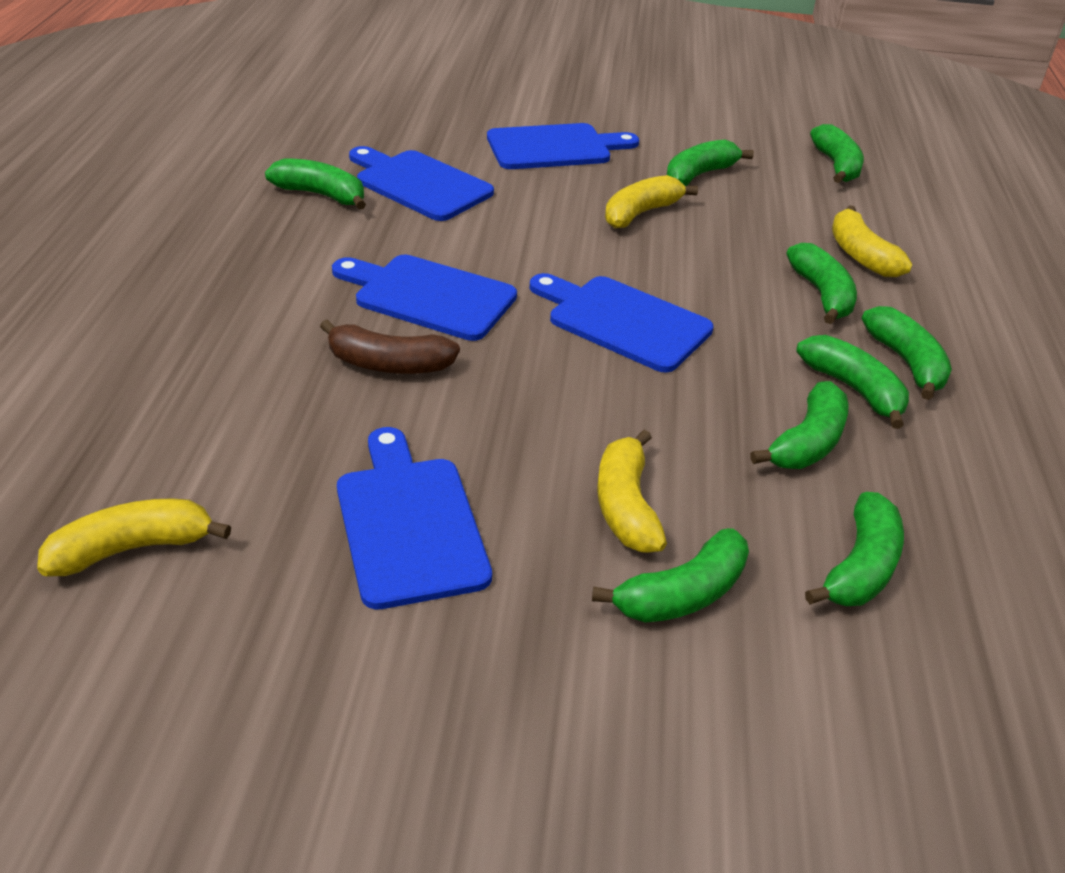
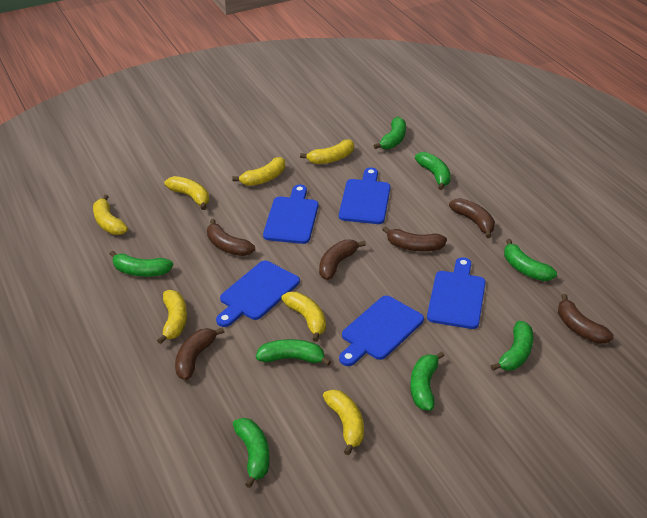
brown banana: 1 -> 6
green banana: 9 -> 8
yellow banana: 4 -> 7

